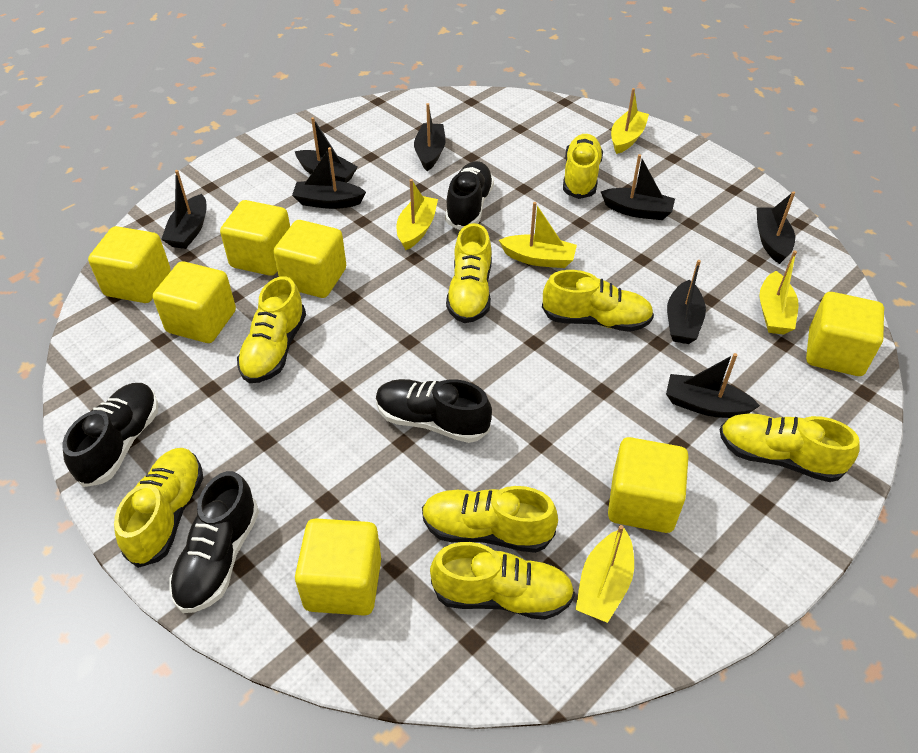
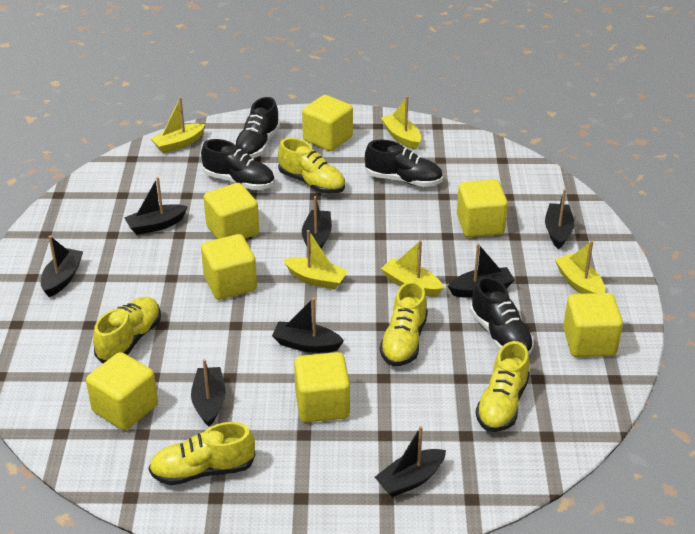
yellow shoe: 8 -> 5

